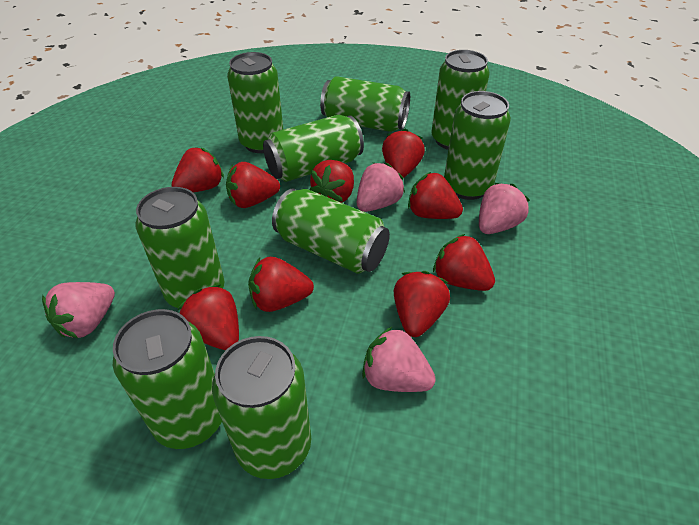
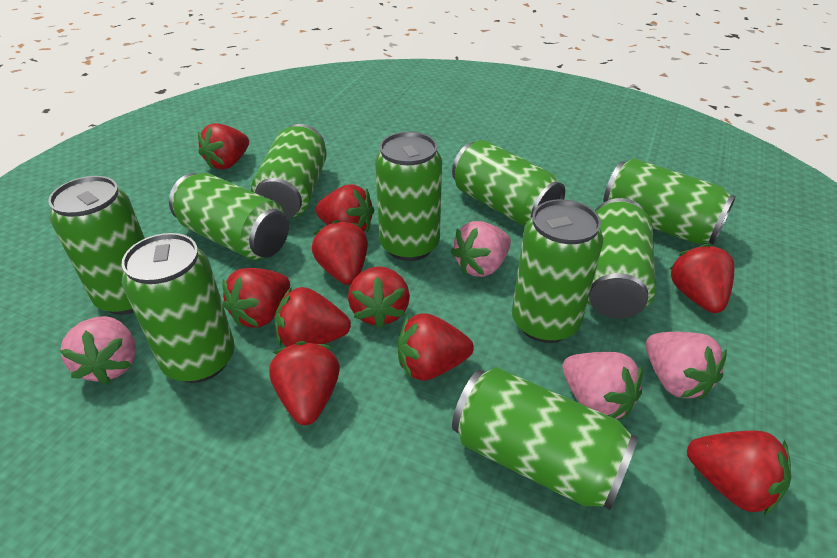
green can: 9 -> 10
red strawberry: 9 -> 10

